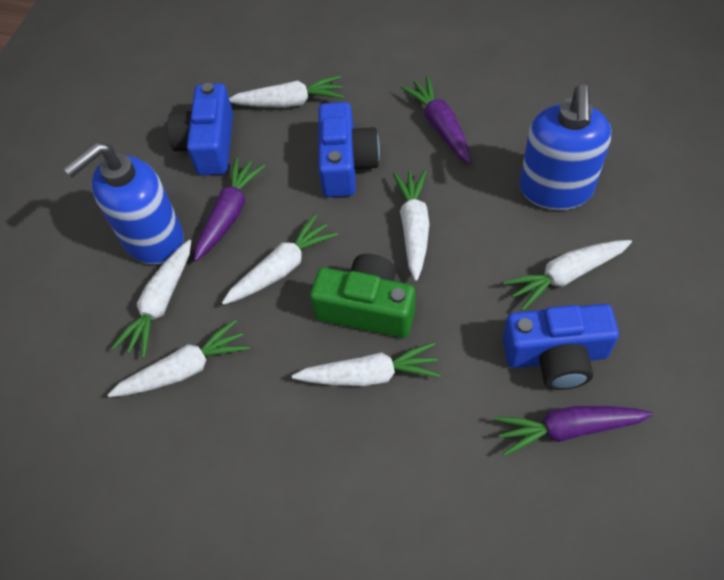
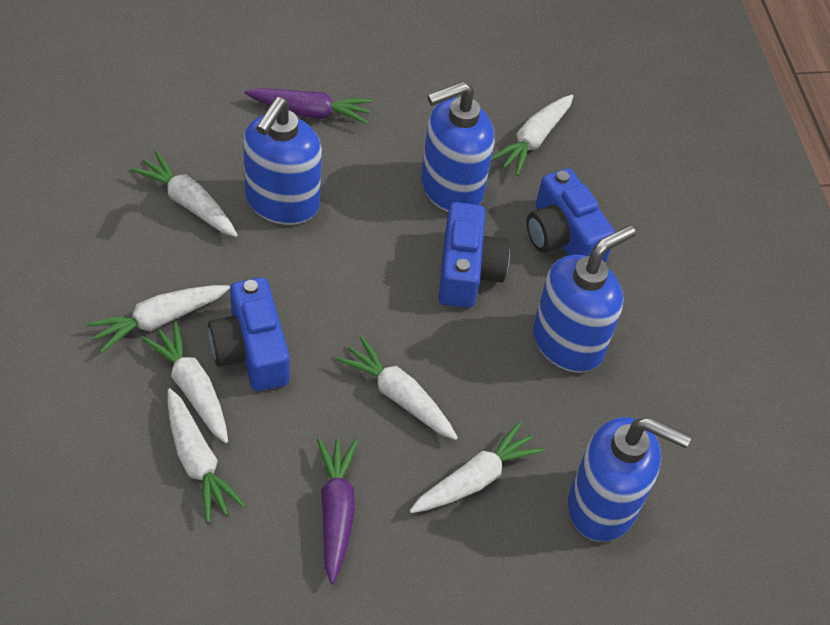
blue soap dispenser: 2 -> 4
green camera: 1 -> 0
purple carrot: 3 -> 2

